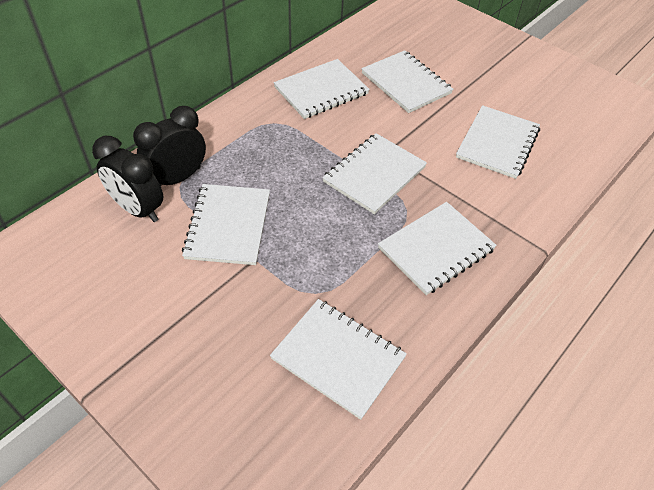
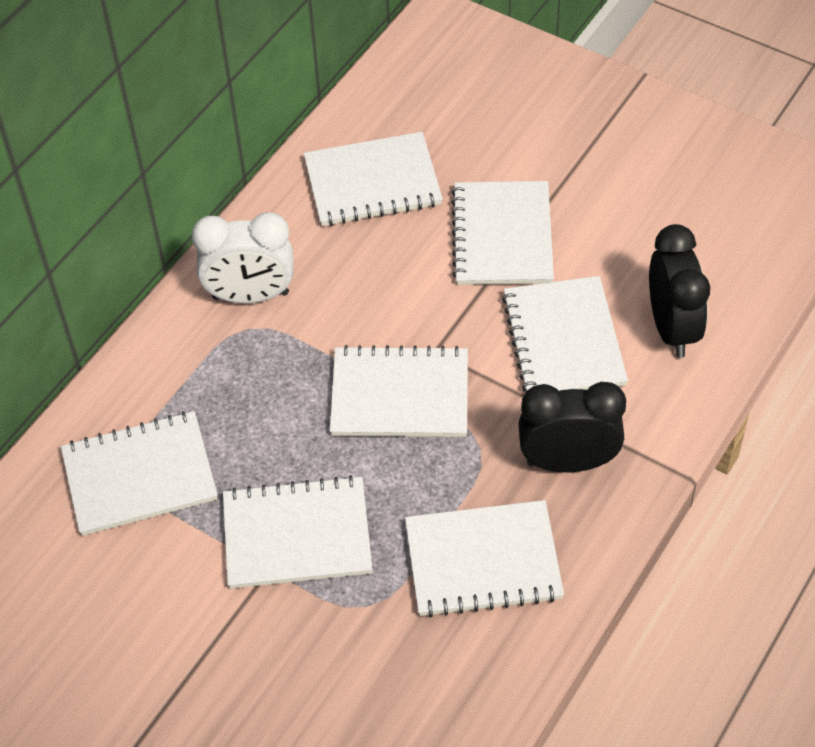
white clock: 0 -> 1

